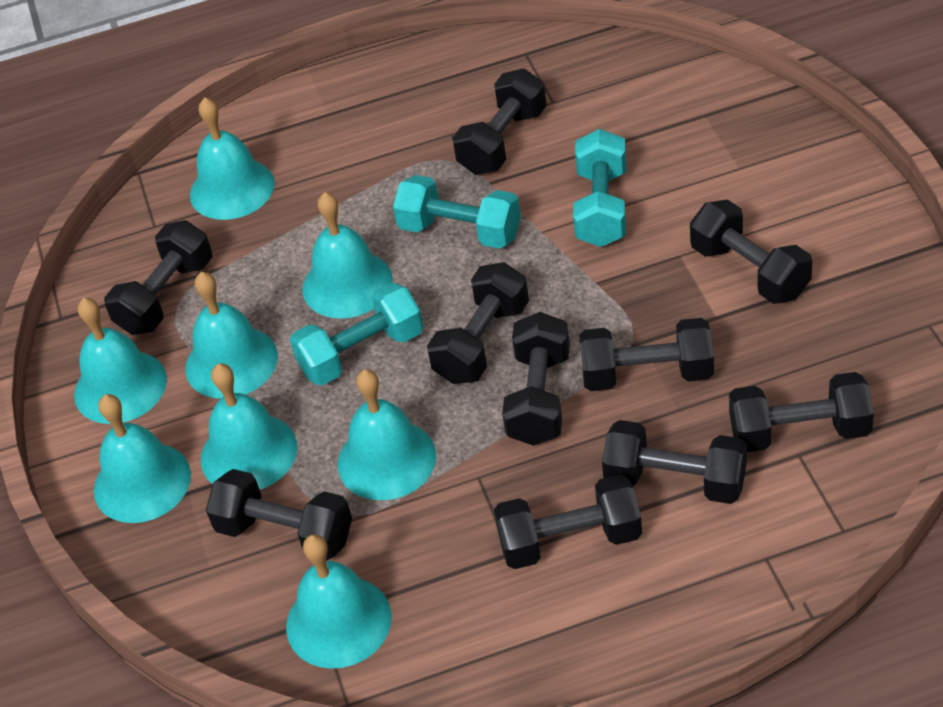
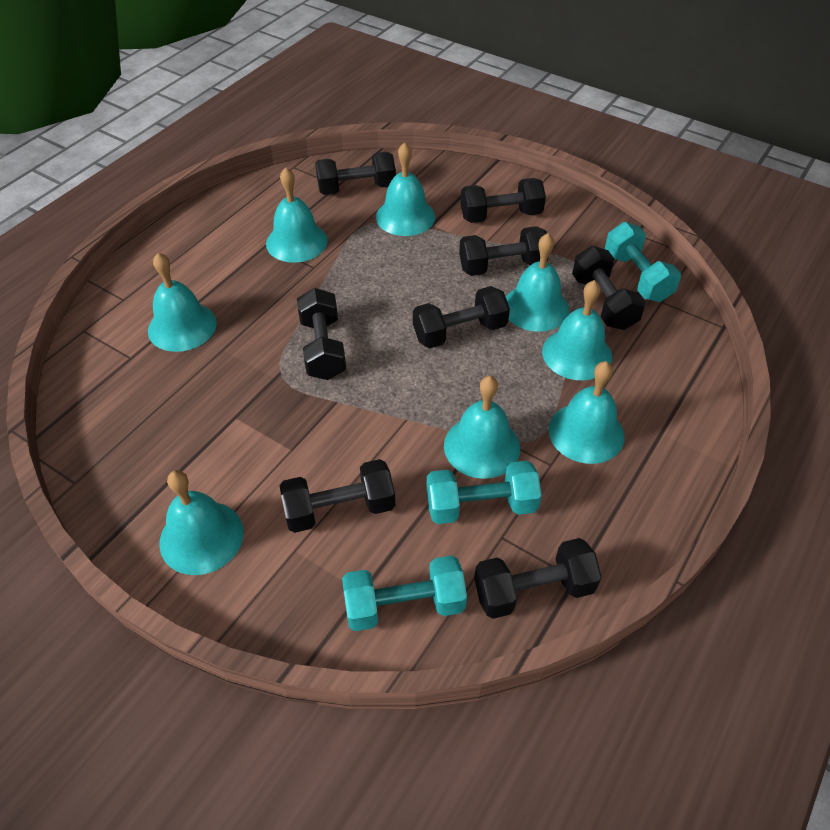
black dumbbell: 10 -> 8

